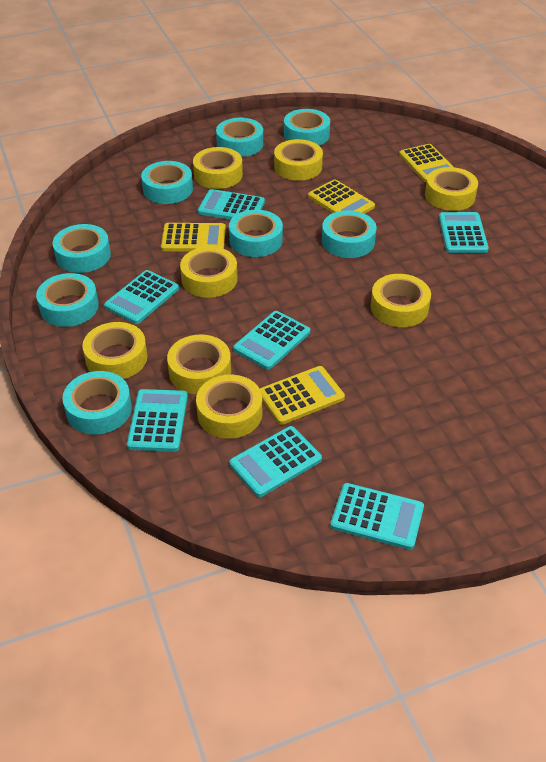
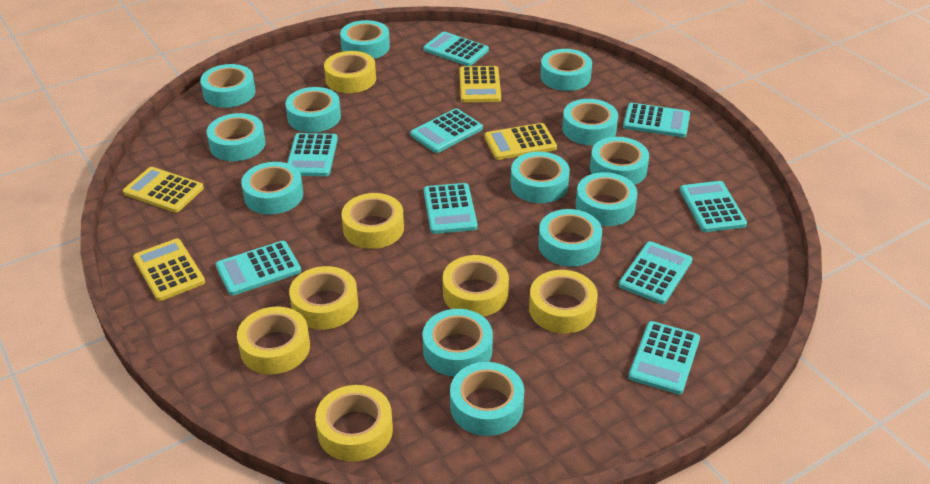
turquoise calculator: 7 -> 9
turquoise tape: 8 -> 13
yellow tape: 8 -> 7

